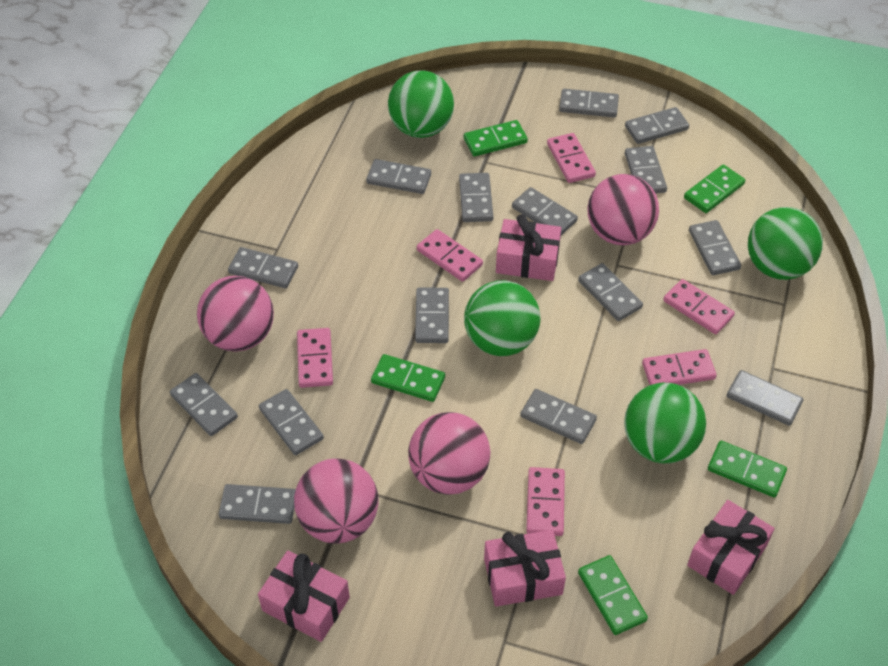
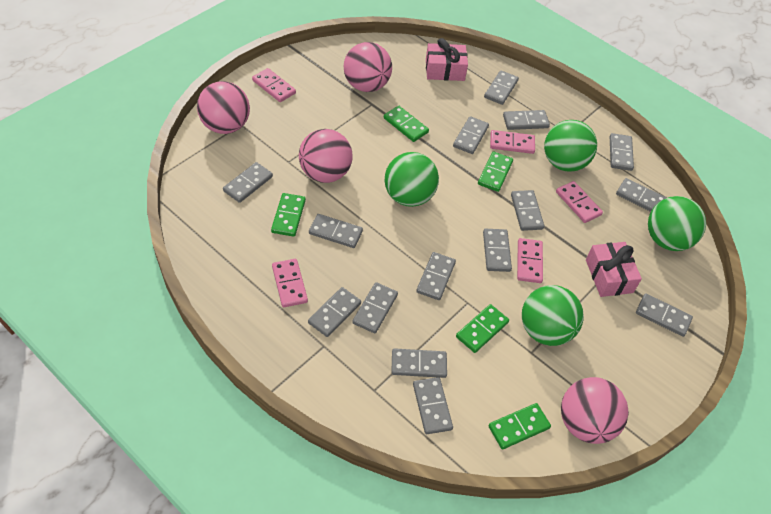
pink domino: 6 -> 5
pink gift: 4 -> 2

